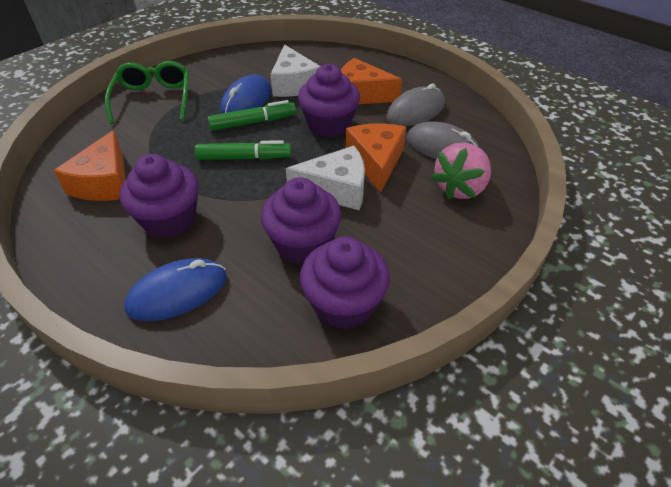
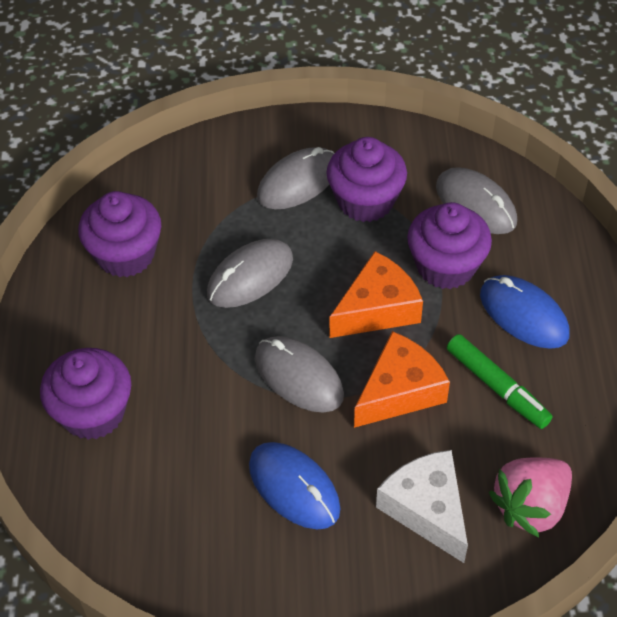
green glasses: 1 -> 0
green marker: 2 -> 1
grey mouse: 2 -> 4
orange cheese: 3 -> 2
white cheese: 2 -> 1

